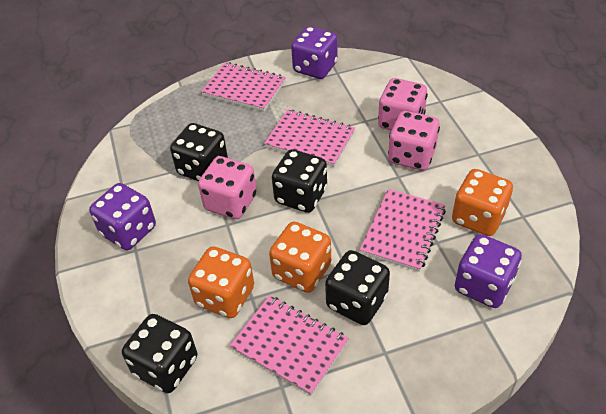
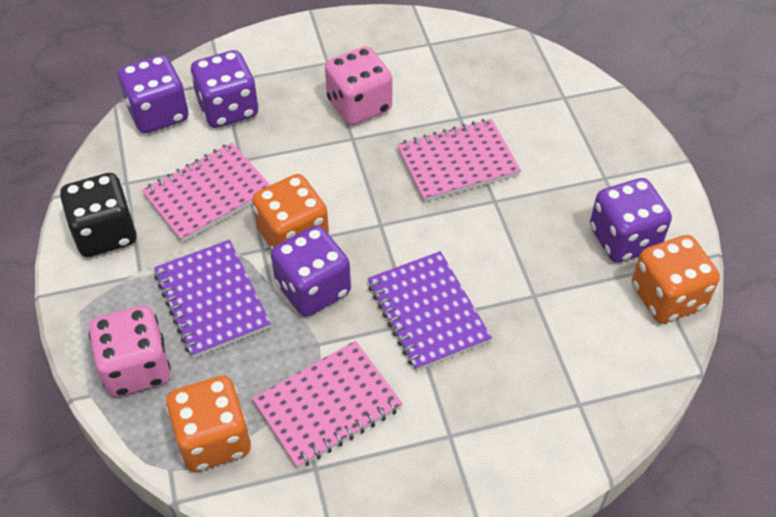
black dice: 4 -> 1
pink dice: 3 -> 2
pink notebook: 4 -> 3
purple dice: 3 -> 4
purple notebook: 0 -> 2

